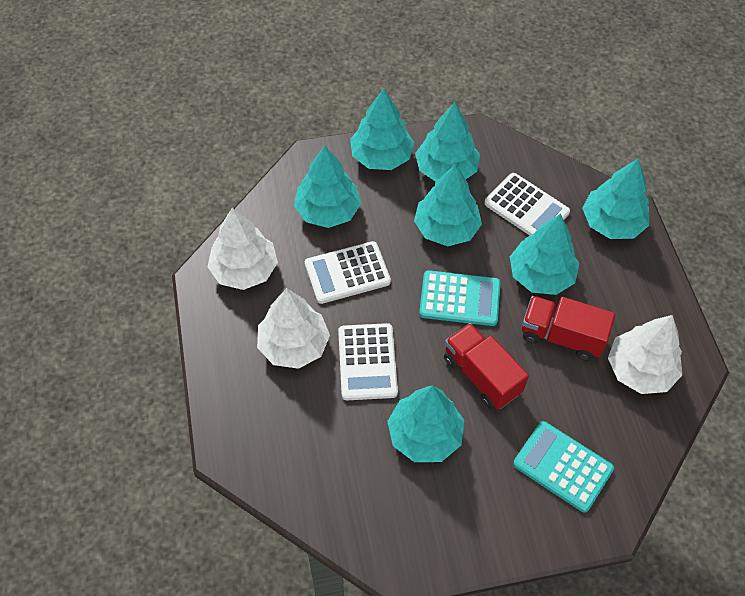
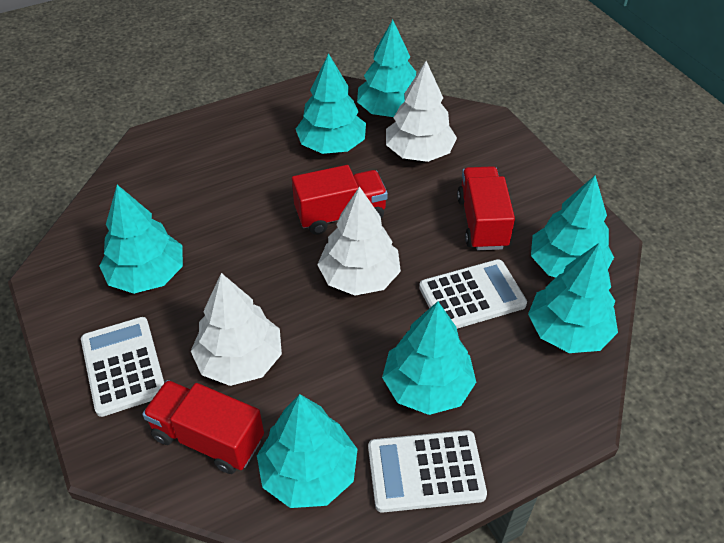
red truck: 2 -> 3
turquoise calculator: 2 -> 0

